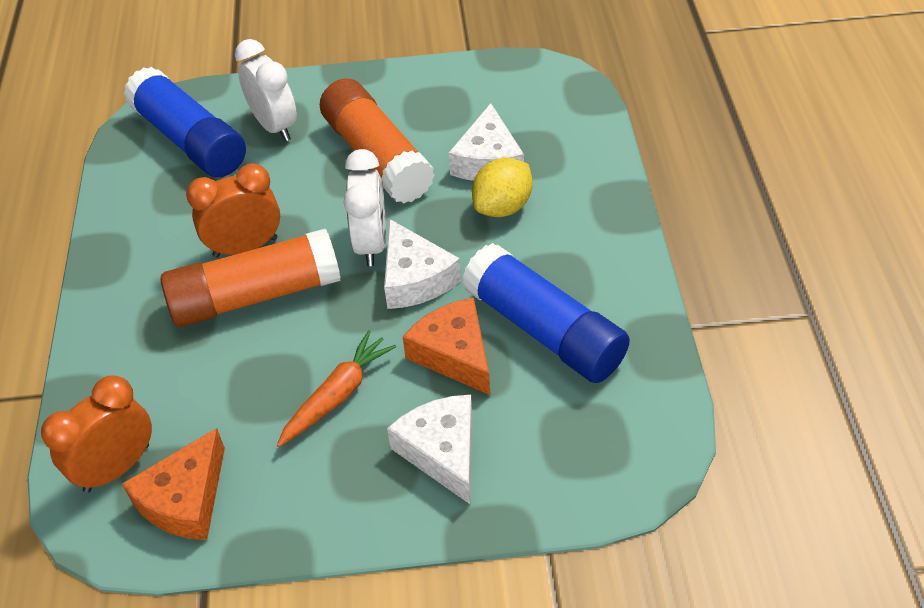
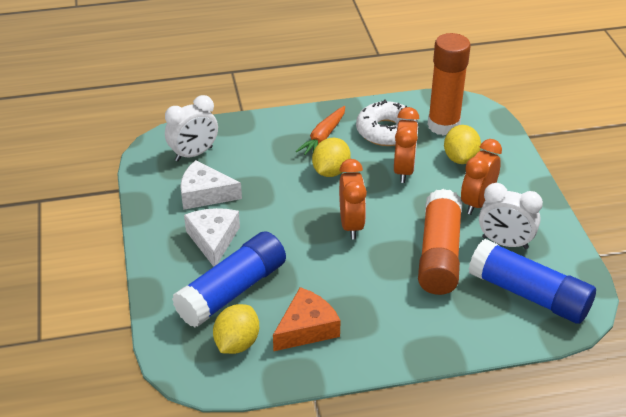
orange cheese: 2 -> 1
orange clock: 2 -> 3
white cheese: 3 -> 2
white donut: 0 -> 1
yellow lemon: 1 -> 3

